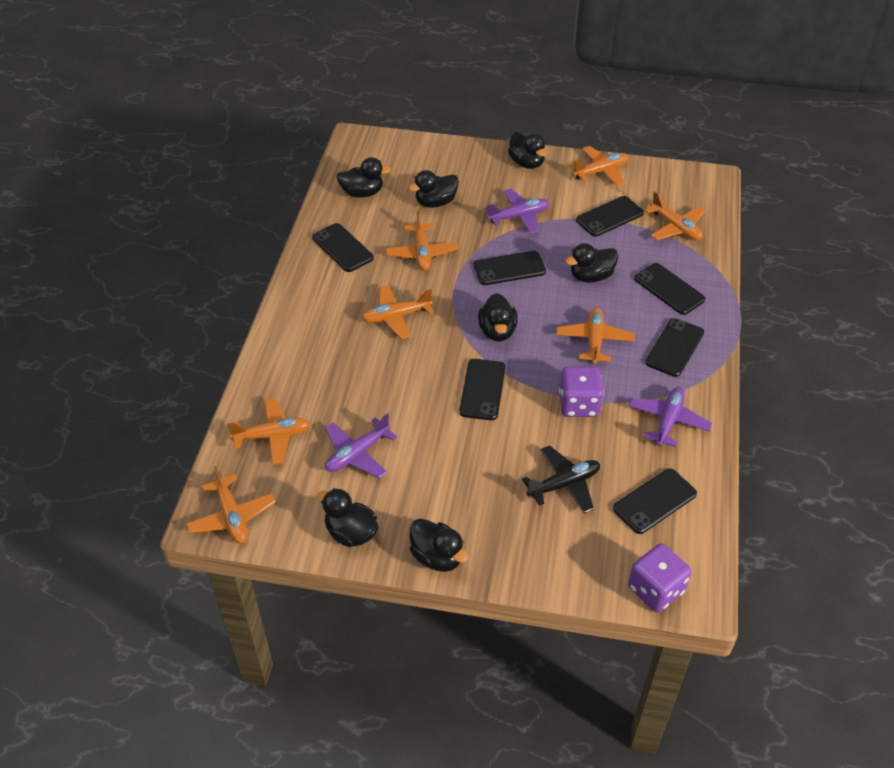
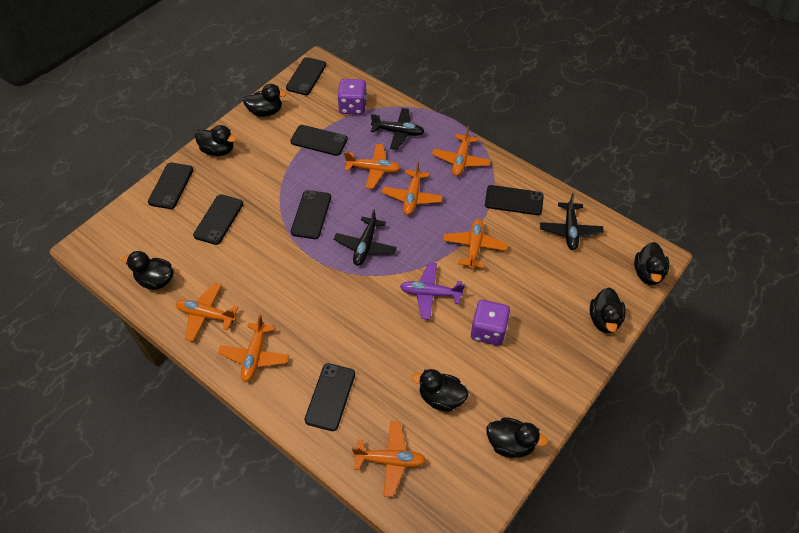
black plane: 1 -> 3
purple plane: 3 -> 1

